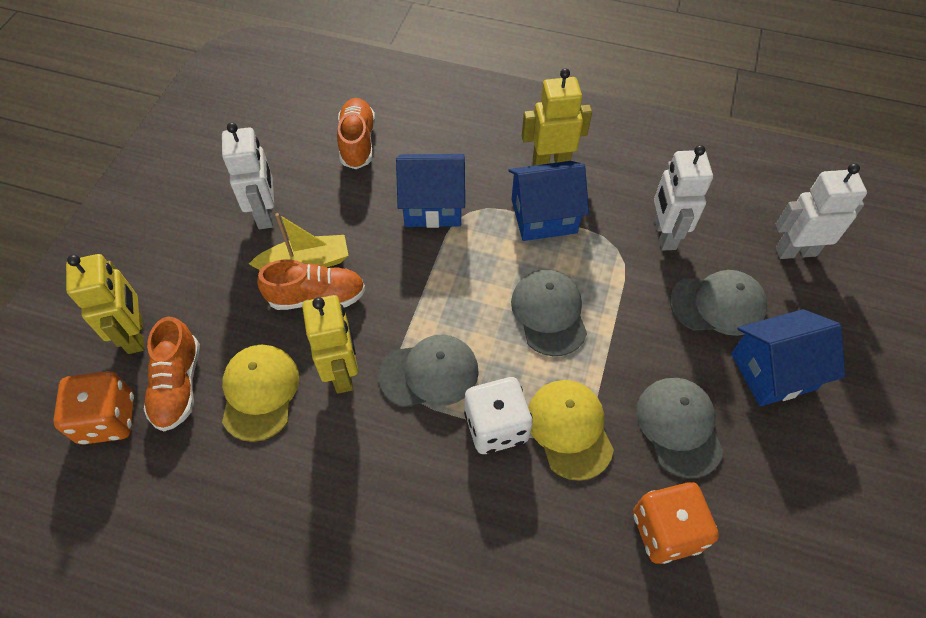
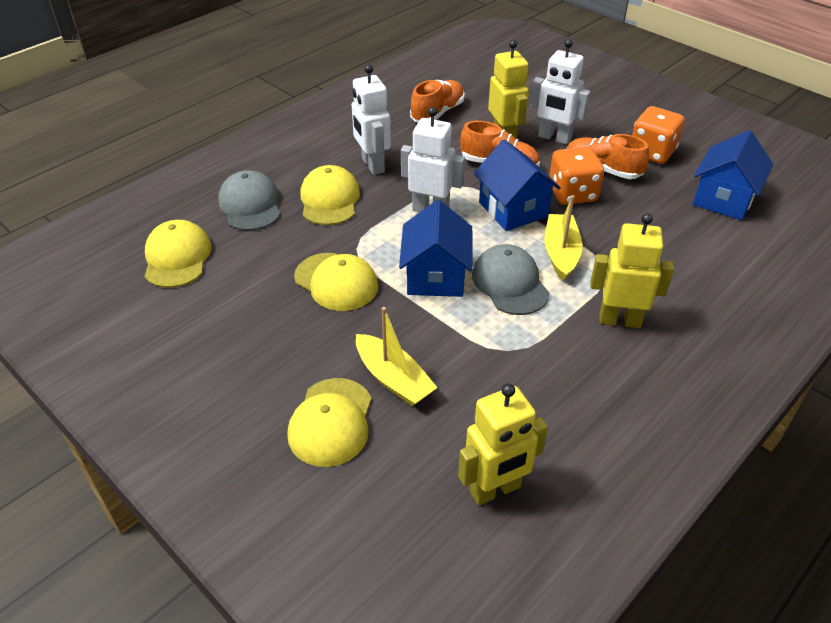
grey cap: 4 -> 2
white dice: 1 -> 0
yellow boat: 1 -> 2
yellow cap: 2 -> 4

